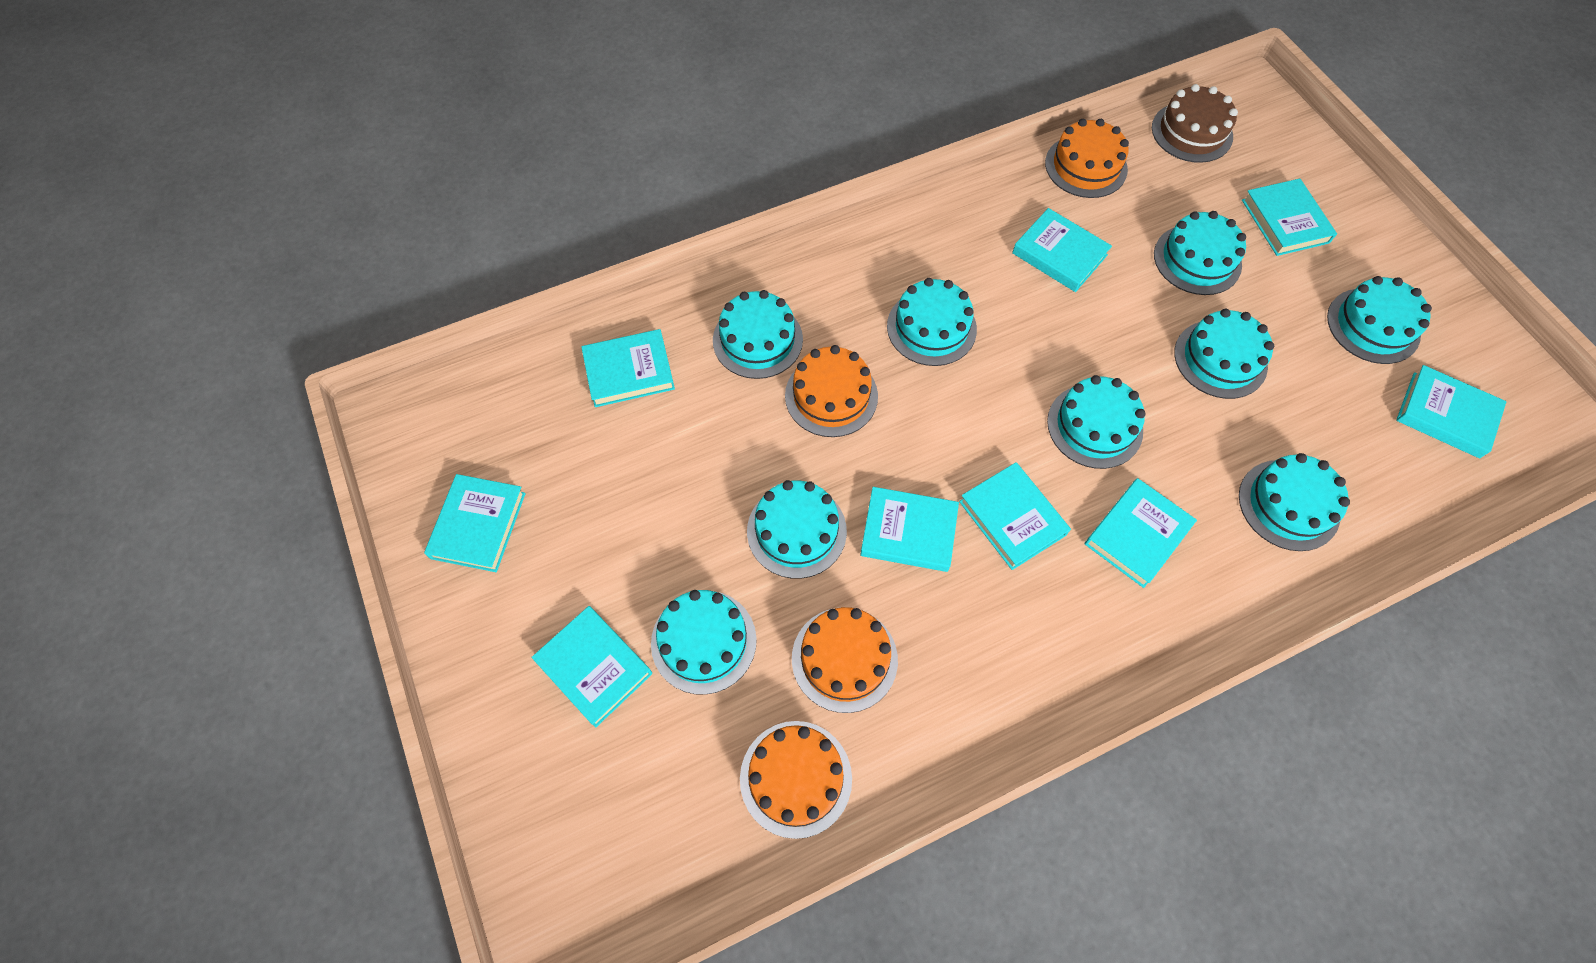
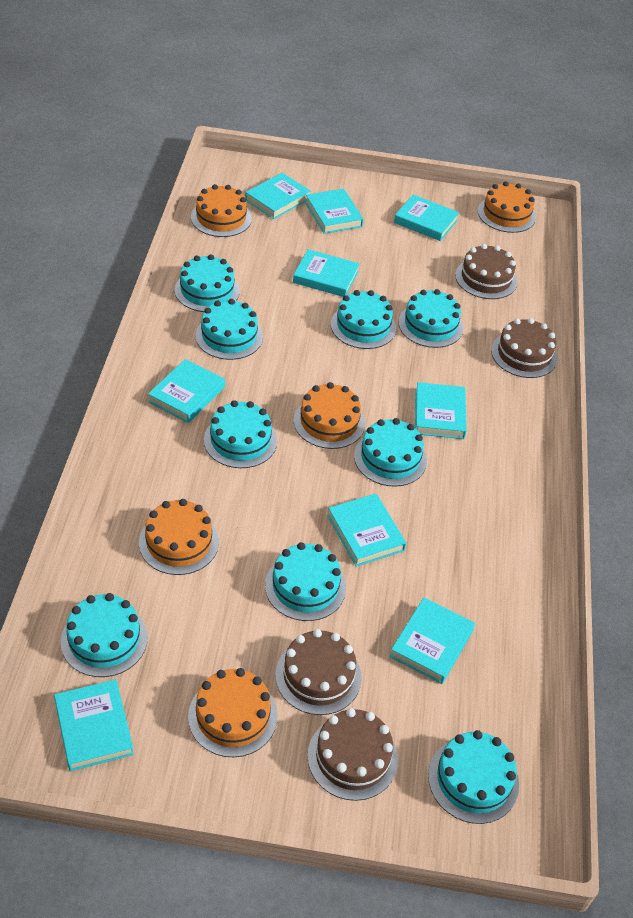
brown cake: 1 -> 4
orange cake: 4 -> 5

